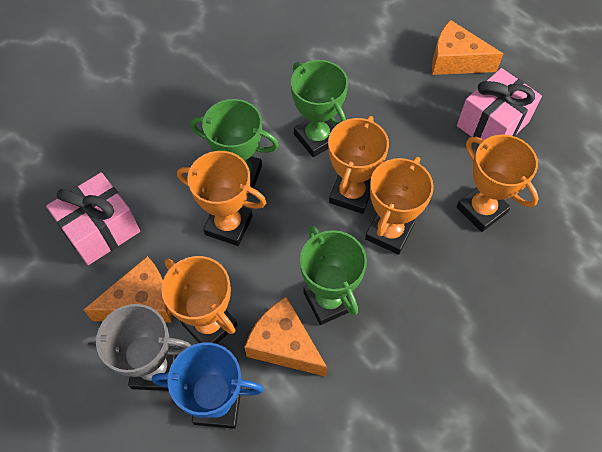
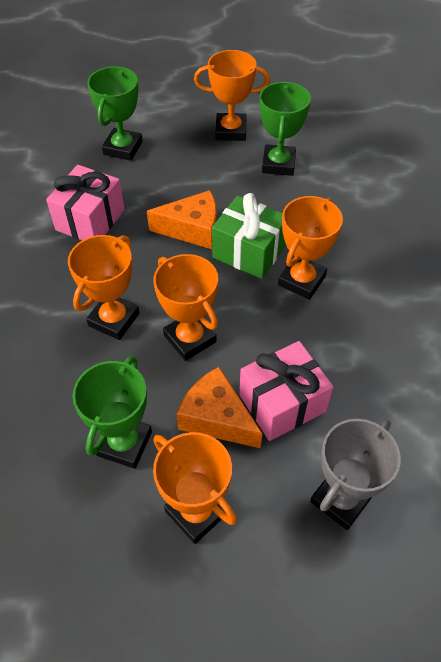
blue trophy: 1 -> 0
green gift: 0 -> 1
orange cheese: 3 -> 2

